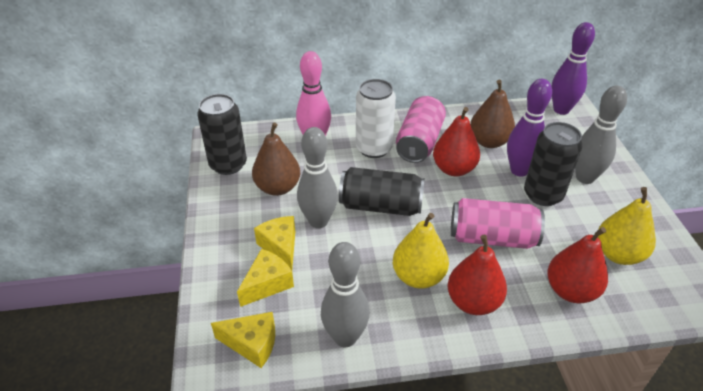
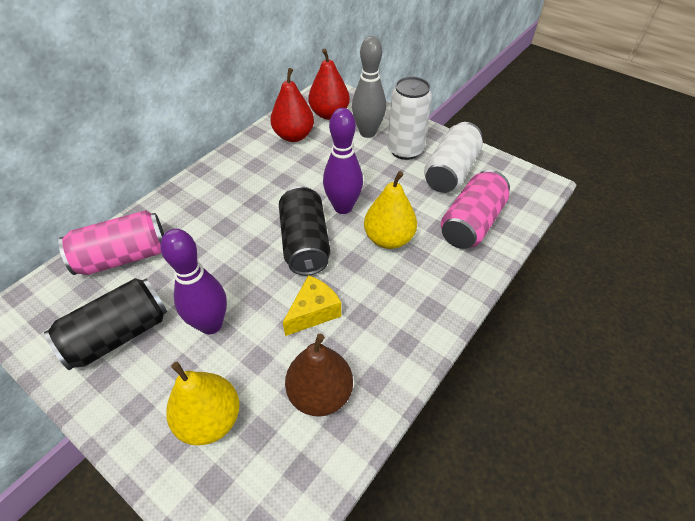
black can: 3 -> 2
brown pear: 2 -> 1
grey bowling pin: 3 -> 1
pink bowling pin: 1 -> 0
red pear: 3 -> 2
white can: 1 -> 2
yellow cheese: 3 -> 1

